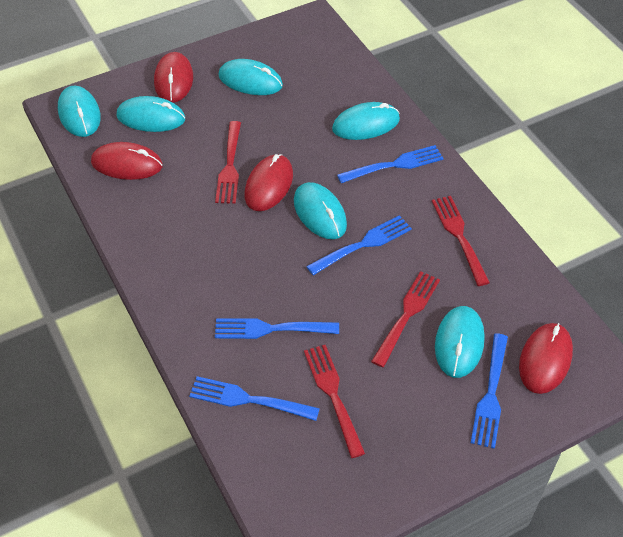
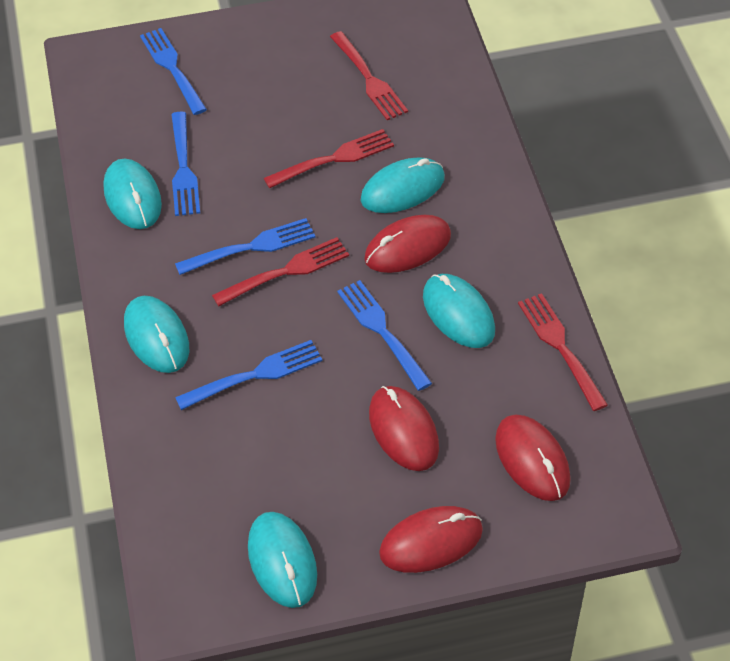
turquoise mouse: 6 -> 5

